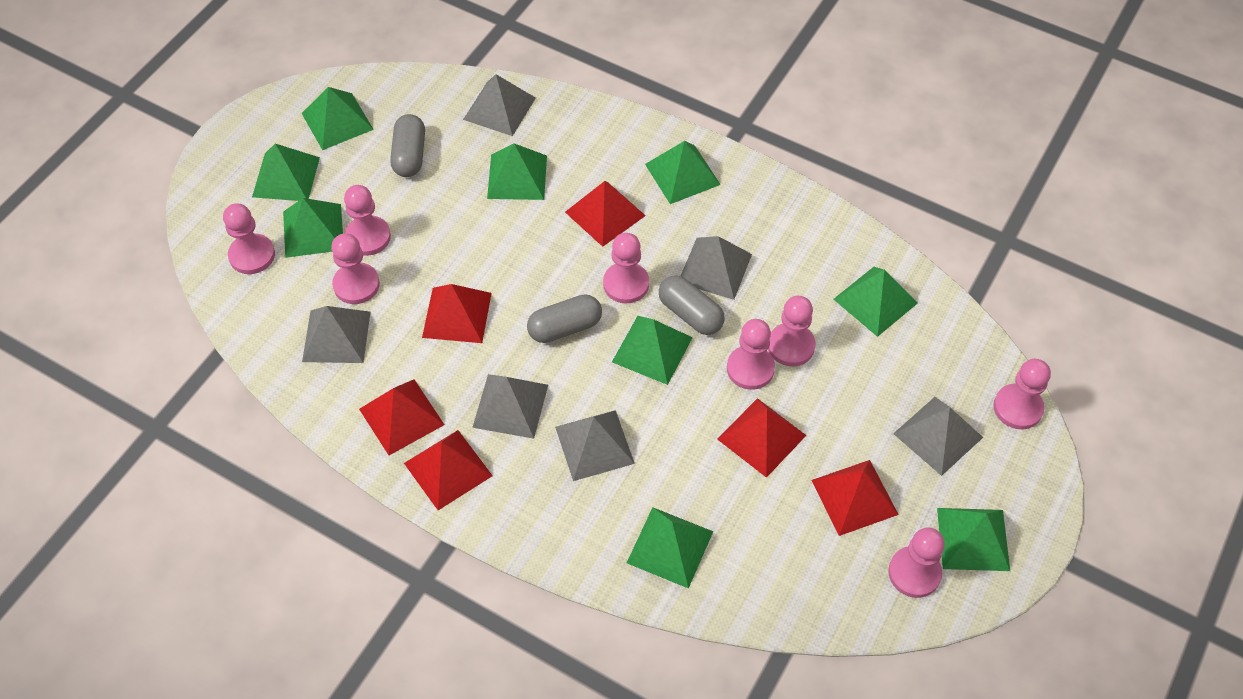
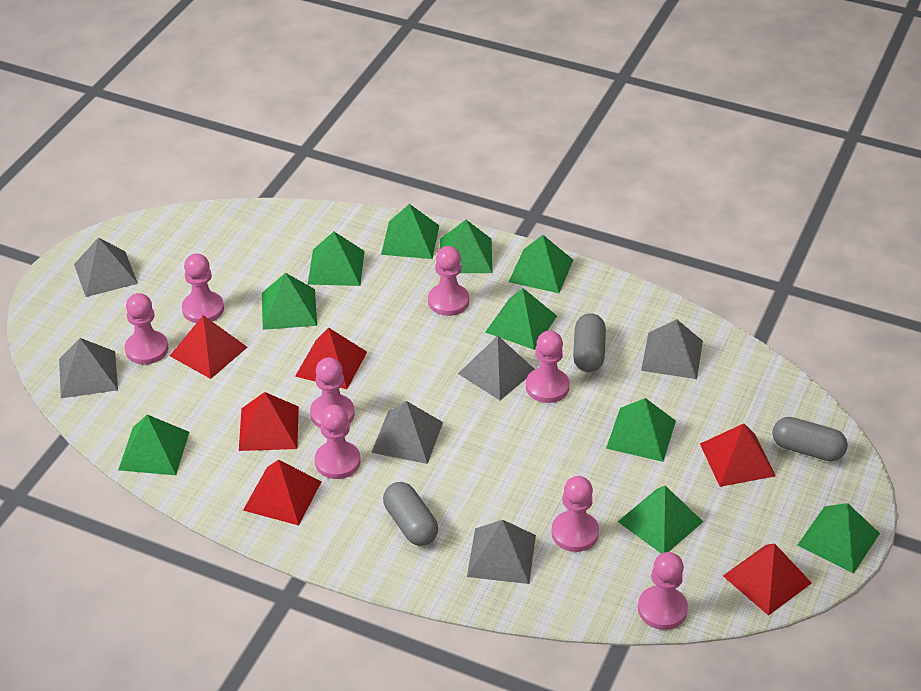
green pyramid: 9 -> 10

